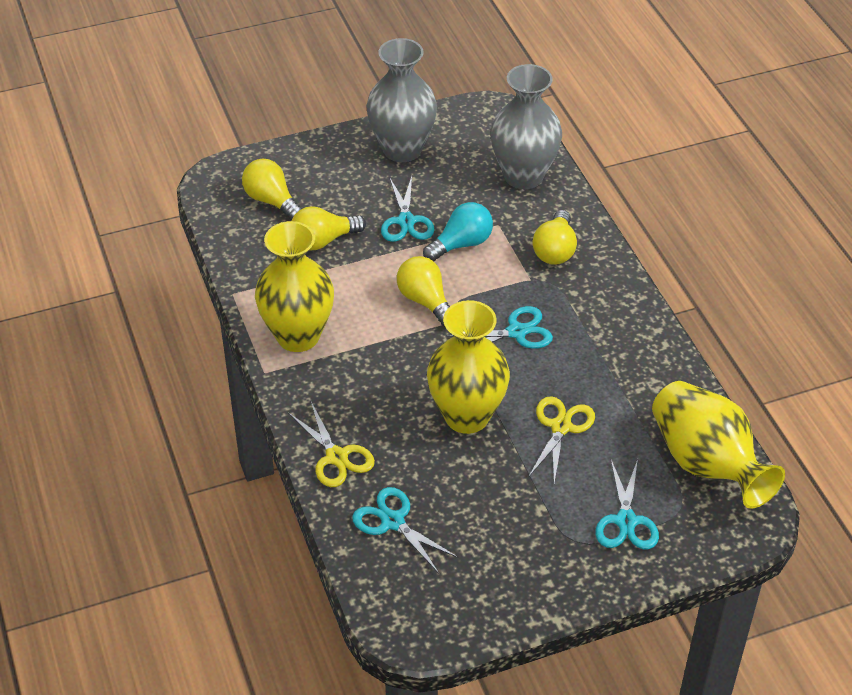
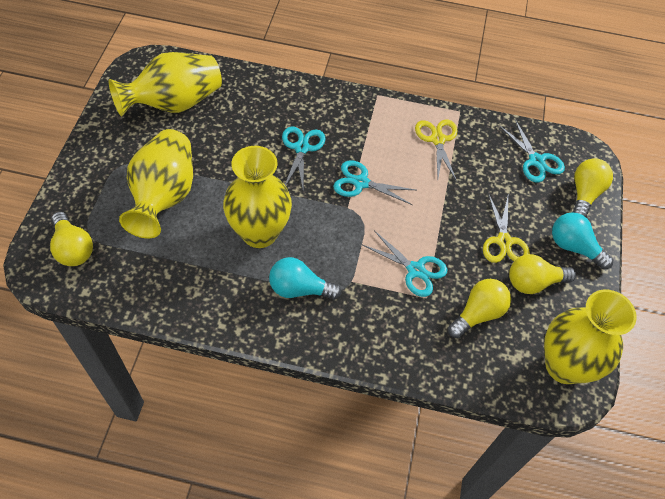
grey vase: 2 -> 0
turquoise light bulb: 1 -> 2
yellow vase: 3 -> 4

